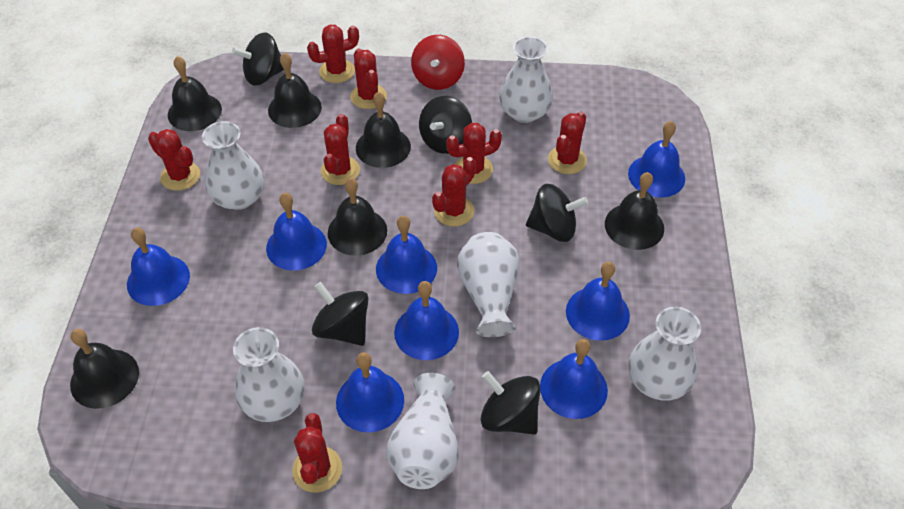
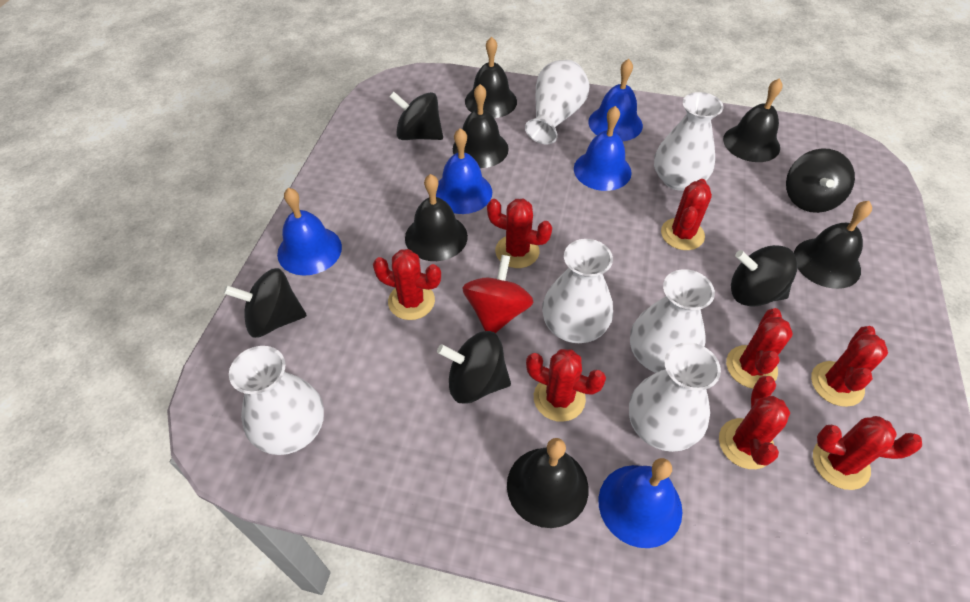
blue bell: 8 -> 5

